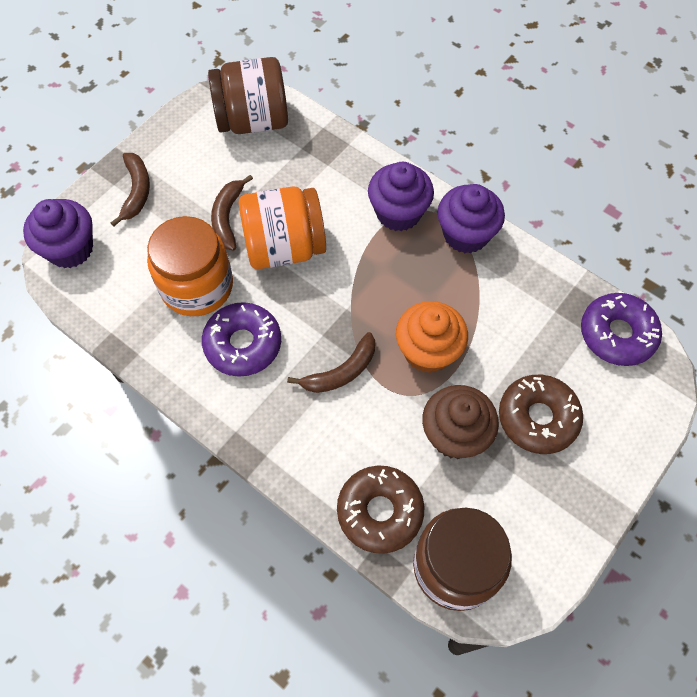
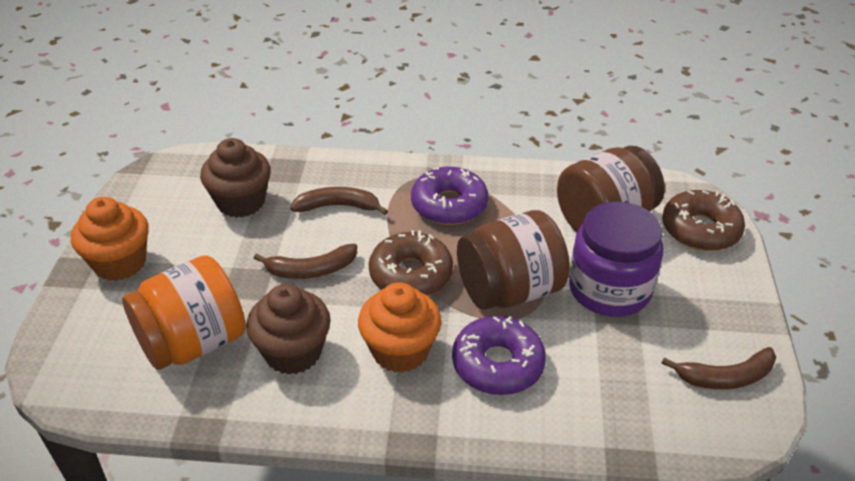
brown cupcake: 1 -> 2
orange cupcake: 1 -> 2
orange jar: 2 -> 1
purple cupcake: 3 -> 0
purple jar: 0 -> 1

